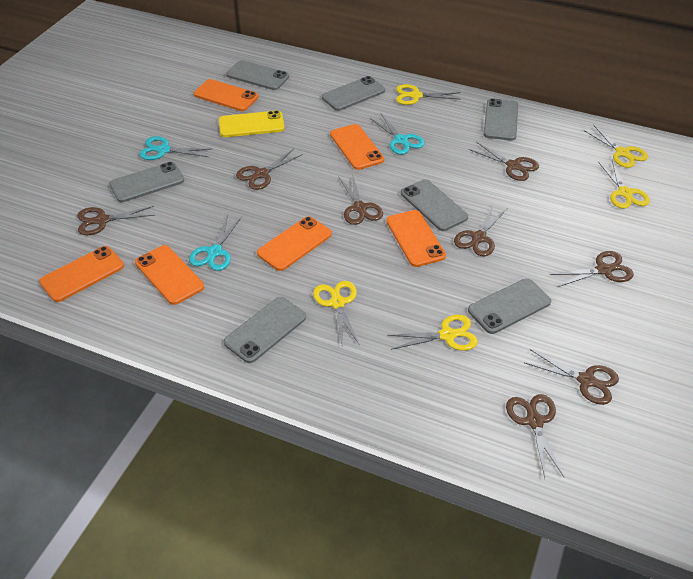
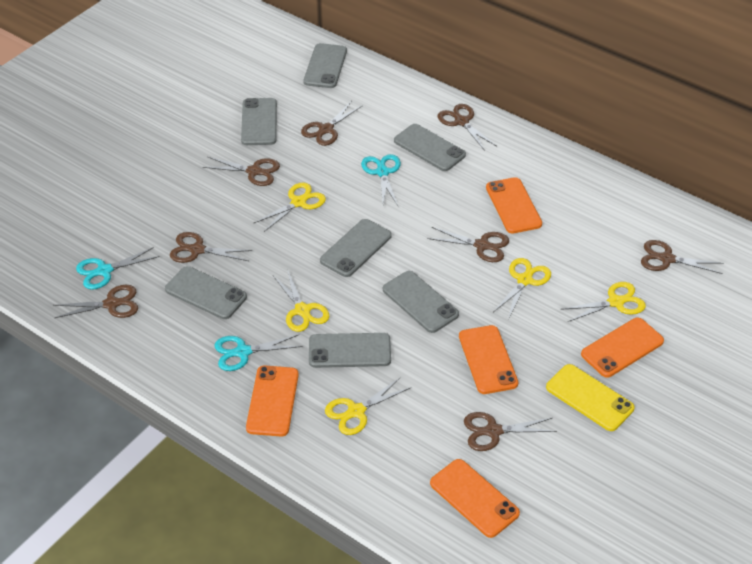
orange phone: 6 -> 5

